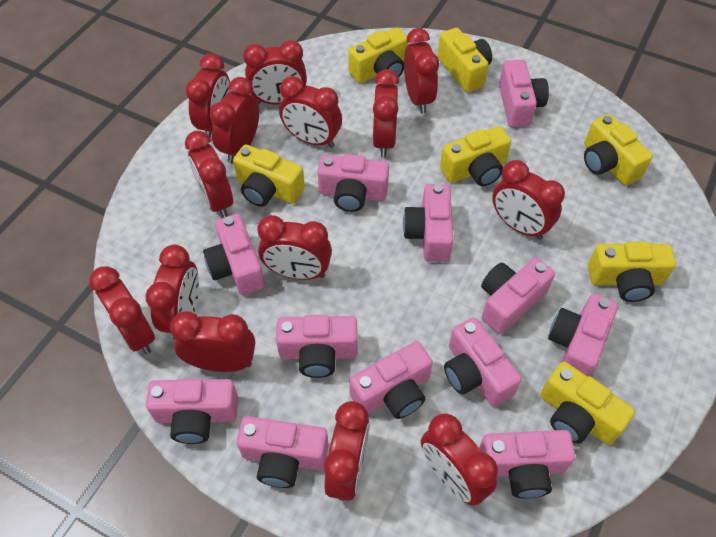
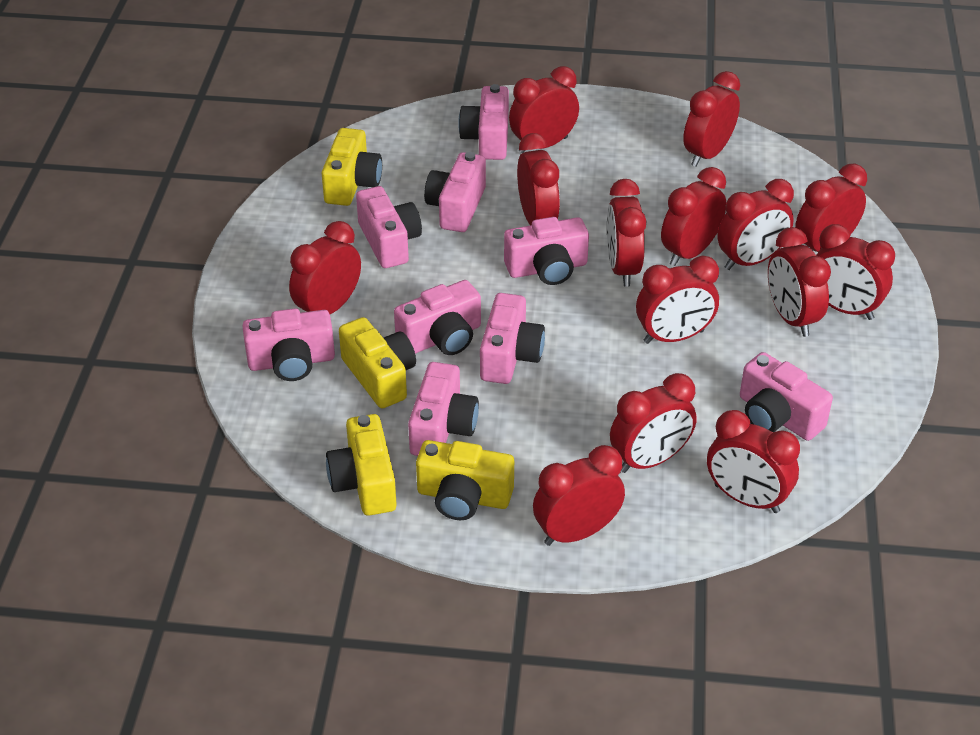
pink camera: 12 -> 9
yellow camera: 7 -> 4

